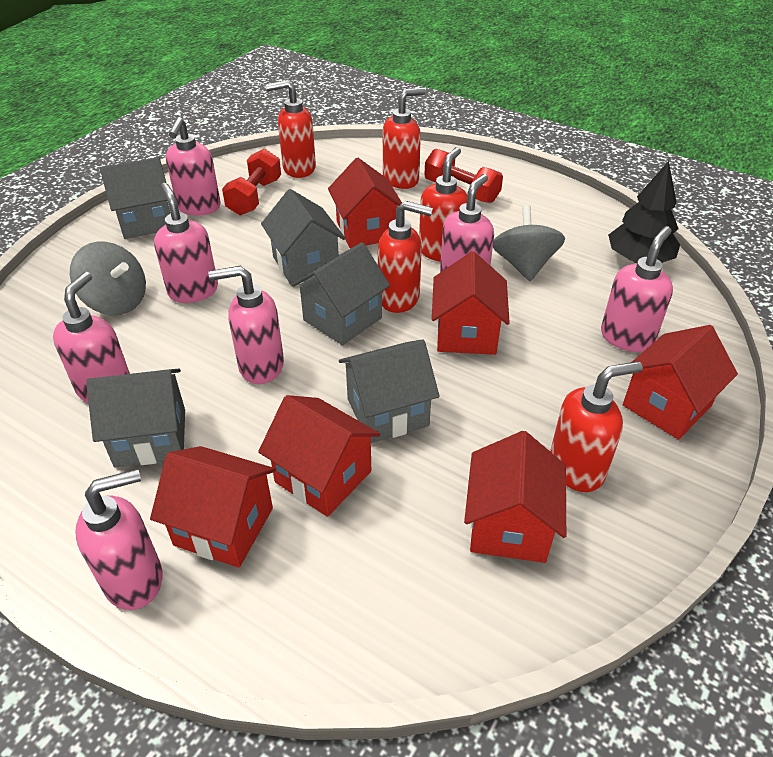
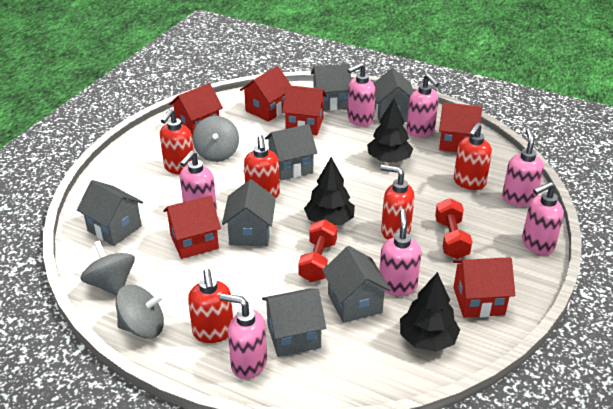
black tree: 1 -> 3
grey house: 5 -> 7
grey spinning top: 2 -> 3

